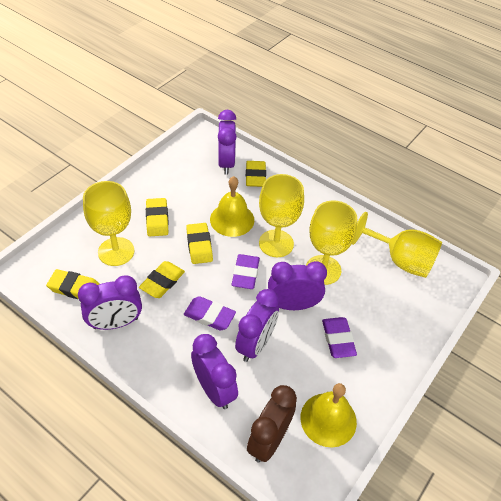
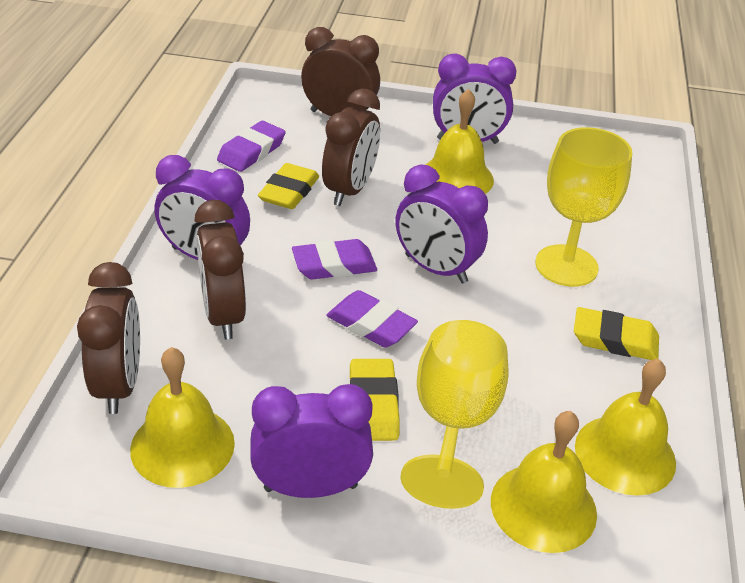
brown clock: 1 -> 4
purple clock: 5 -> 4
yellow bell: 2 -> 4
yellow eraser: 5 -> 3
yellow goblet: 4 -> 2

